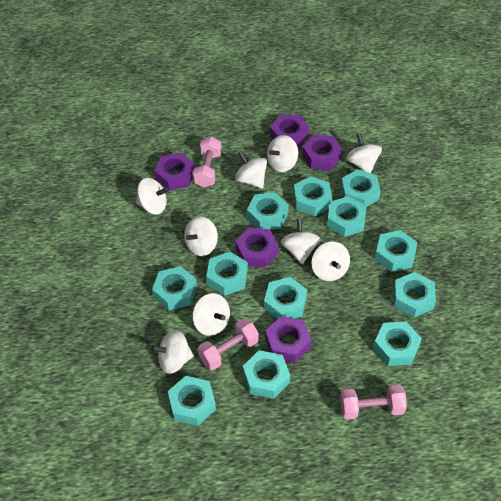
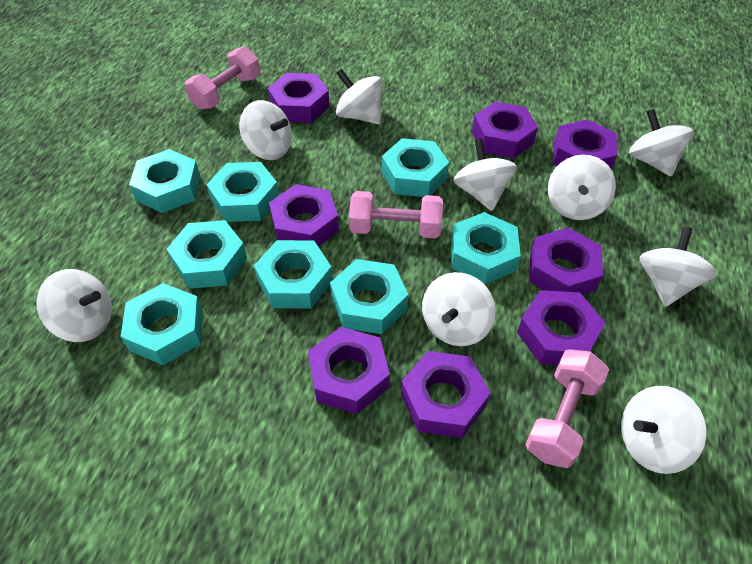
purple nut: 5 -> 8
turquoise nut: 12 -> 8

